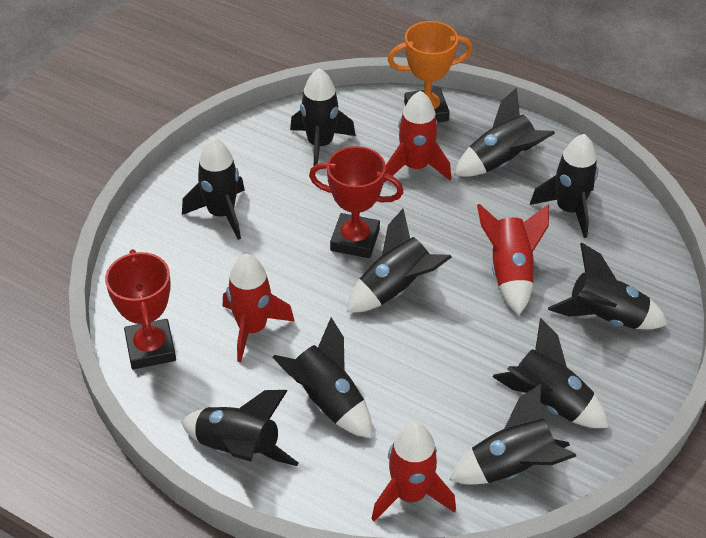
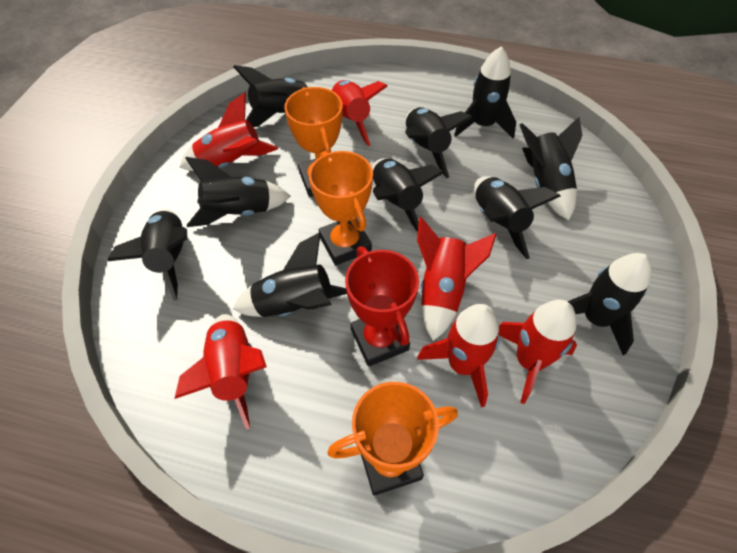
orange trophy: 1 -> 3
red rocket: 4 -> 6
red trophy: 2 -> 1

